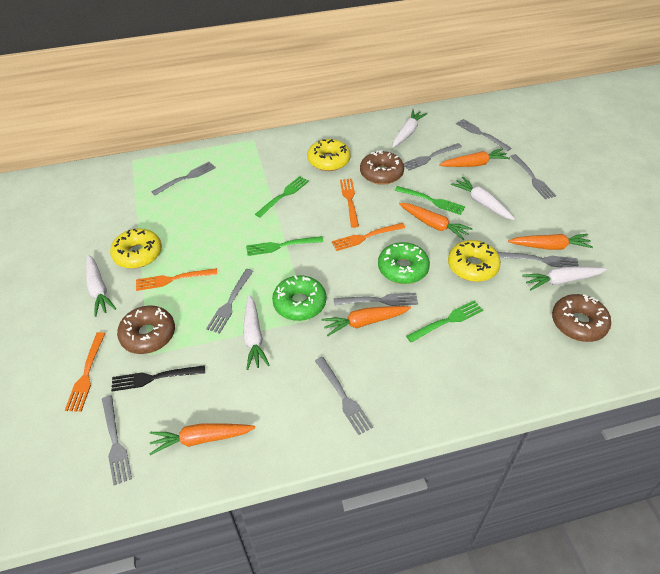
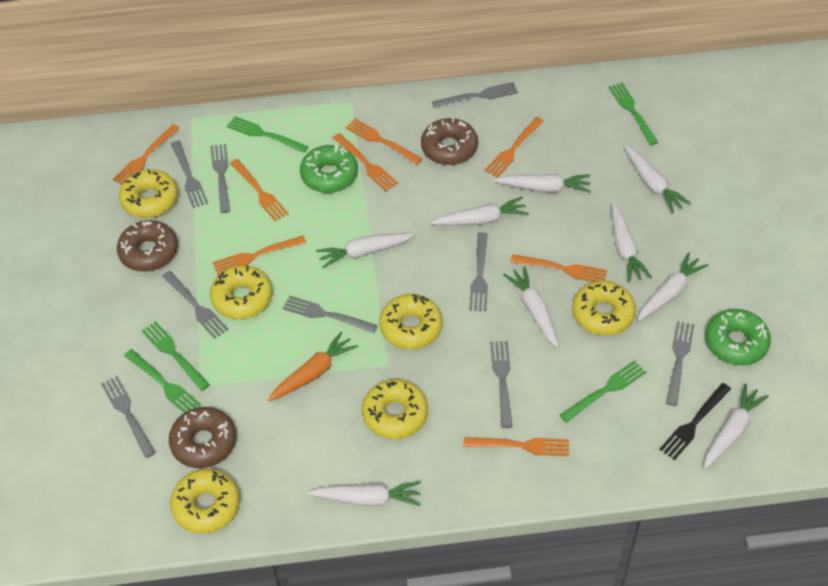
green fork: 4 -> 5
orange carrot: 5 -> 1
orange fork: 4 -> 8
white carrot: 5 -> 9
yellow donut: 3 -> 6

